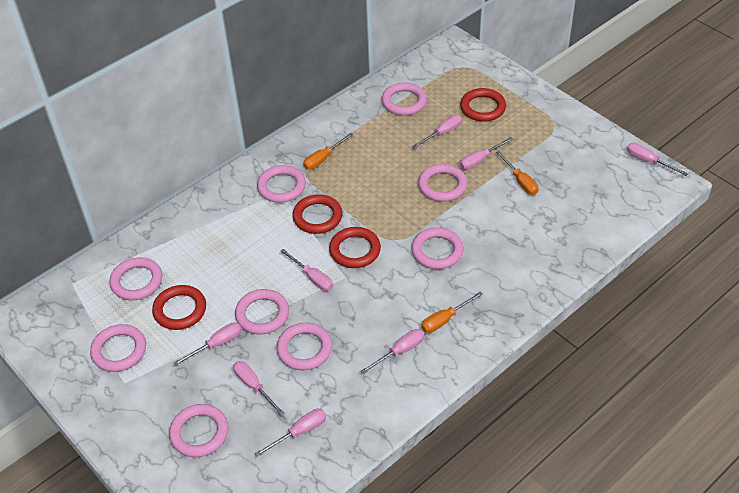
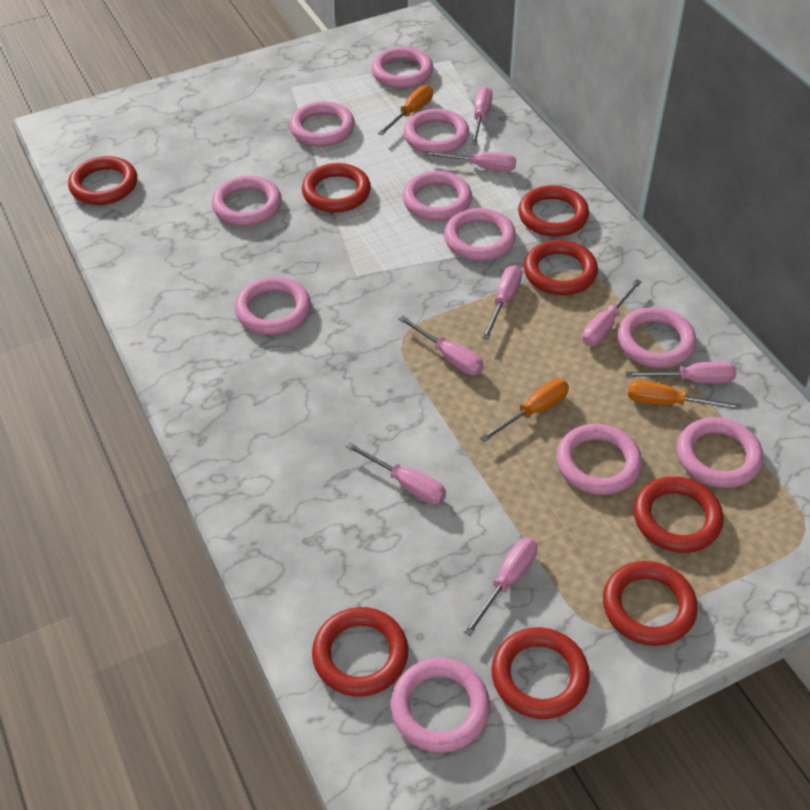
pink ring: 9 -> 11
red ring: 4 -> 8

